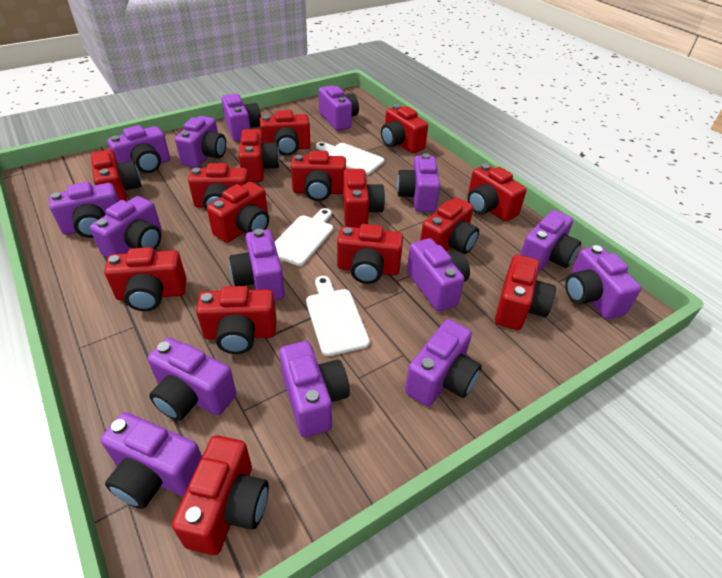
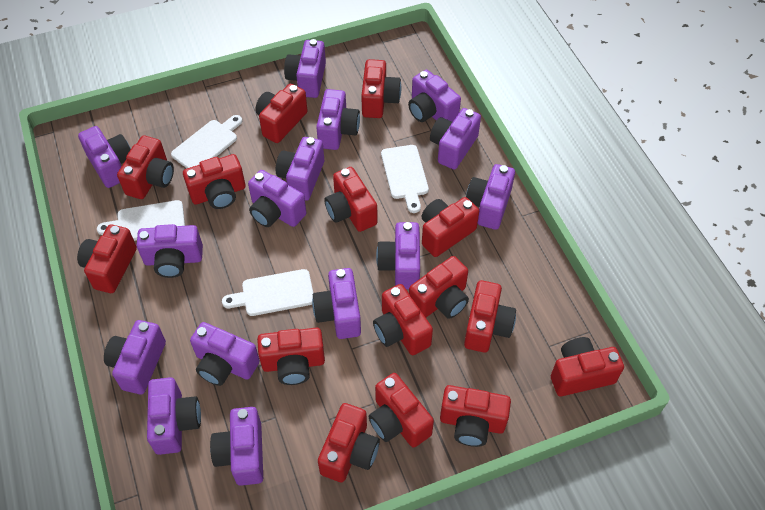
white cutting board: 3 -> 4

